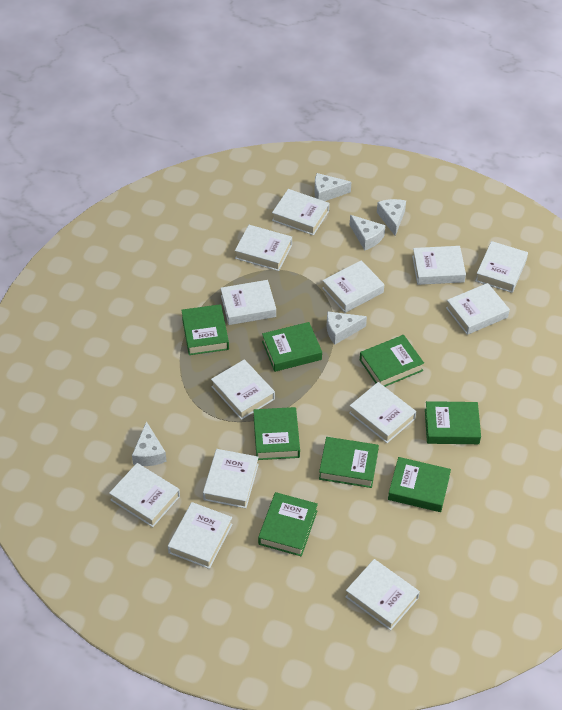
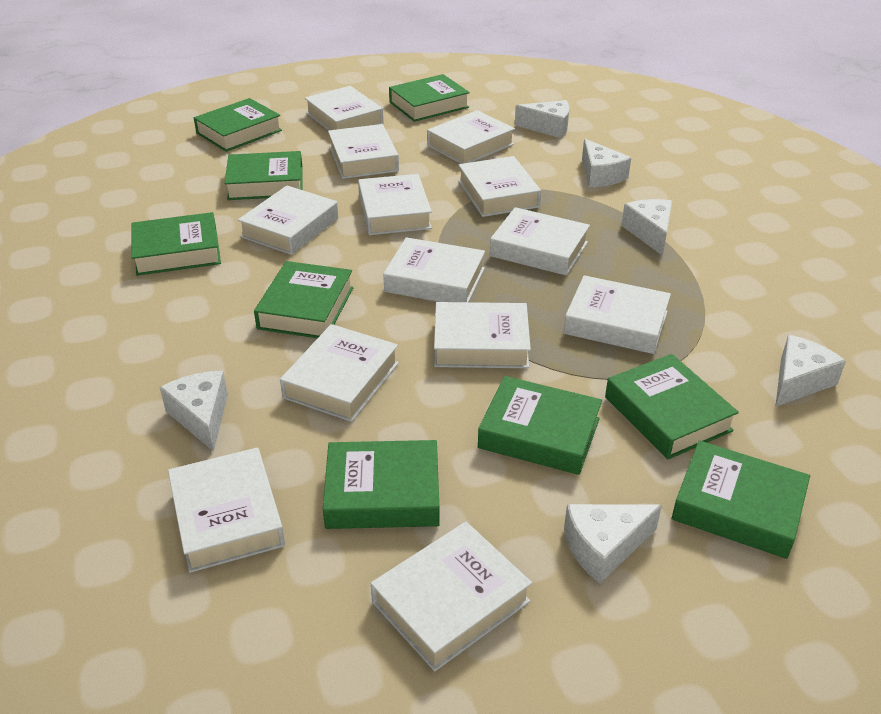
green book: 8 -> 9
white cheese: 5 -> 6

